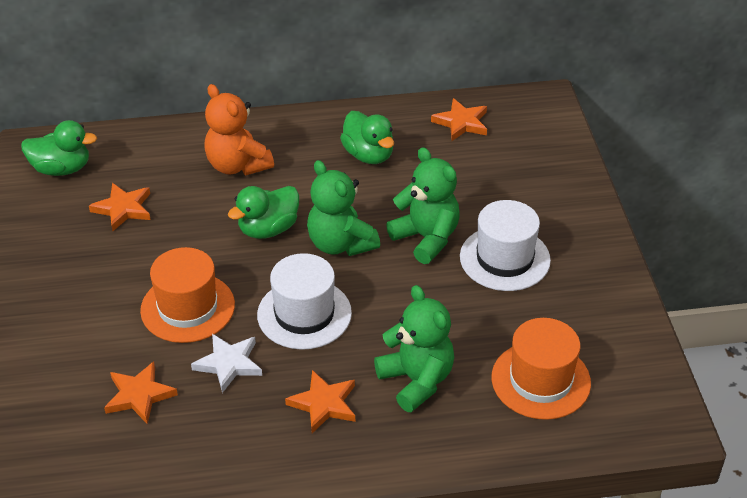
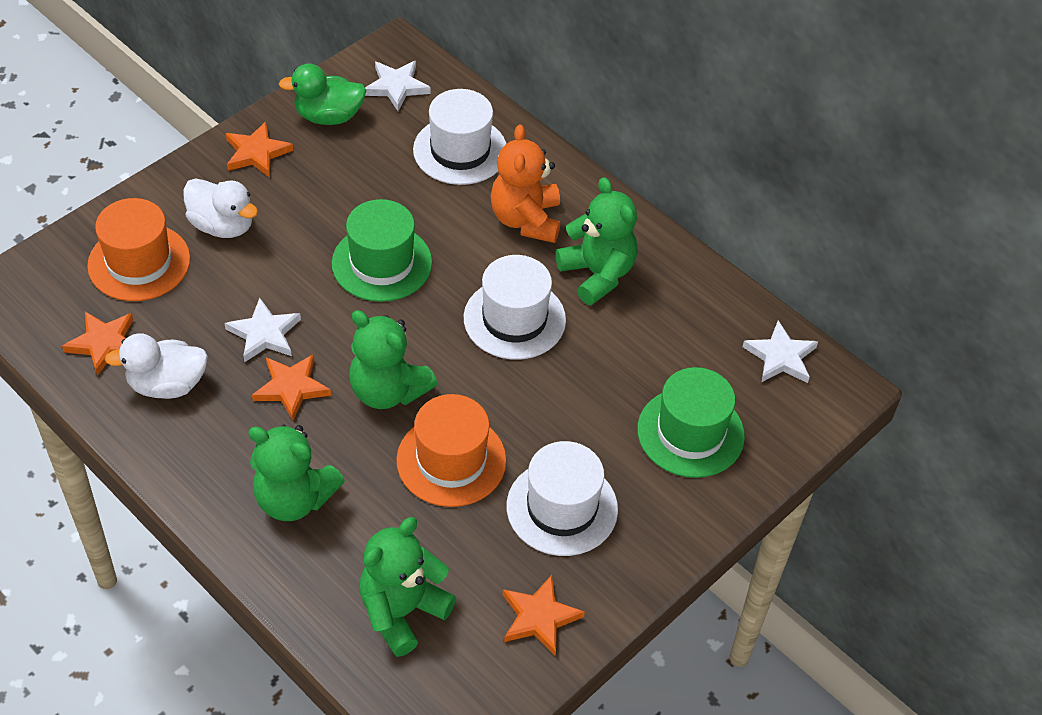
green duck: 3 -> 1
green hat: 0 -> 2
green teddy bear: 3 -> 4
white duck: 0 -> 2
white hat: 2 -> 3
white star: 1 -> 3

